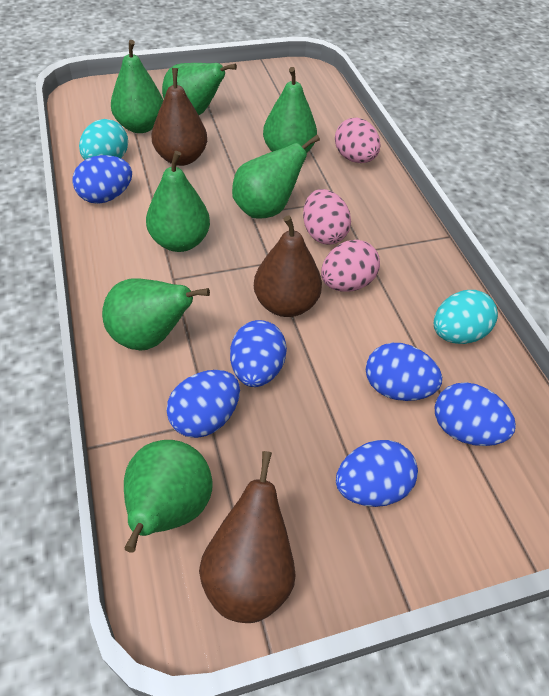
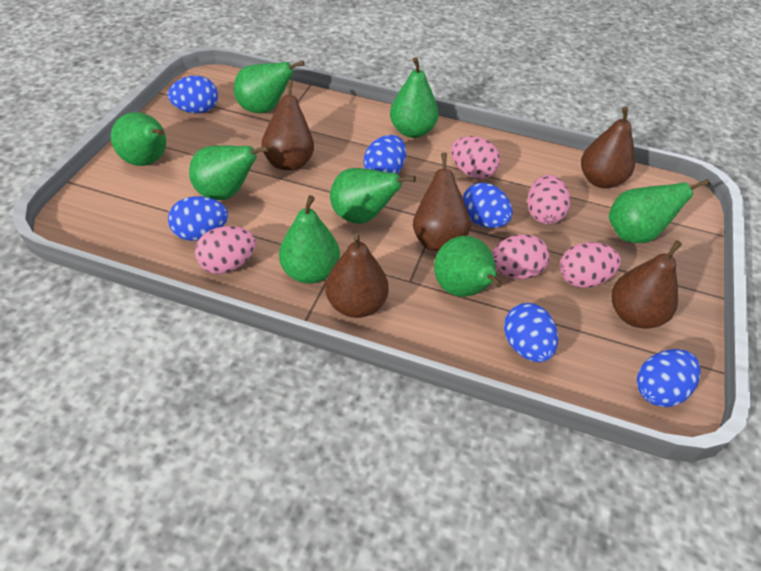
brown pear: 3 -> 5
green pear: 7 -> 8
pink egg: 3 -> 5
turquoise egg: 2 -> 0

